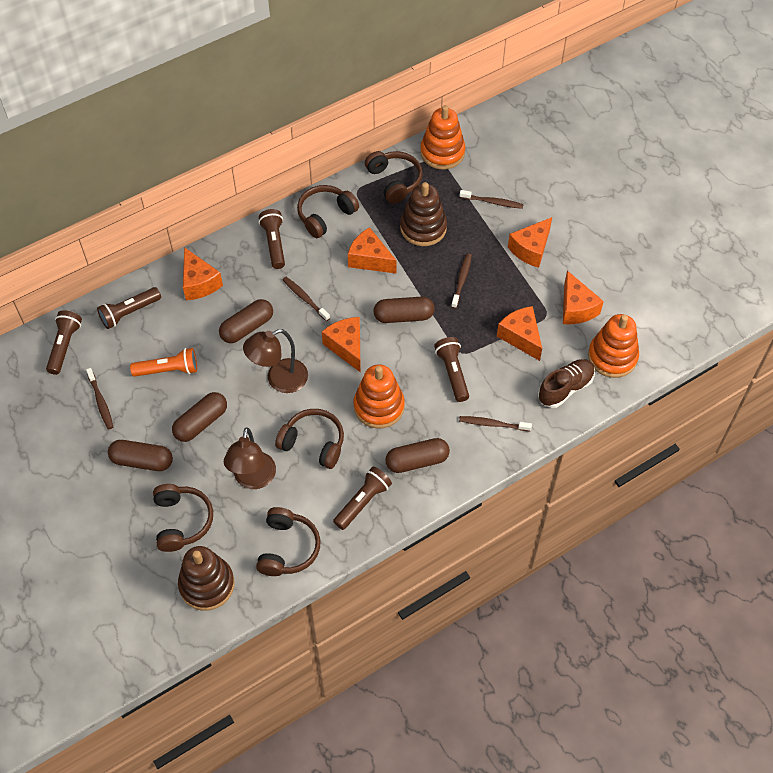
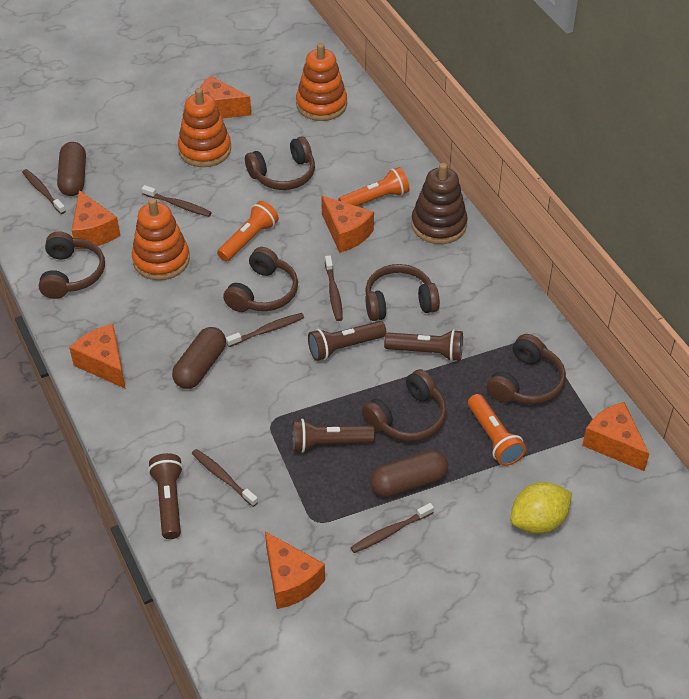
brown capsule: 5 -> 3
brown flashlight: 5 -> 4
brown headphones: 5 -> 6
brown lamp: 2 -> 0
brown shoe: 1 -> 0
brown stacking toy: 2 -> 1
brown toothbrush: 5 -> 6
orange flashlight: 1 -> 3
yellow lemon: 0 -> 1

